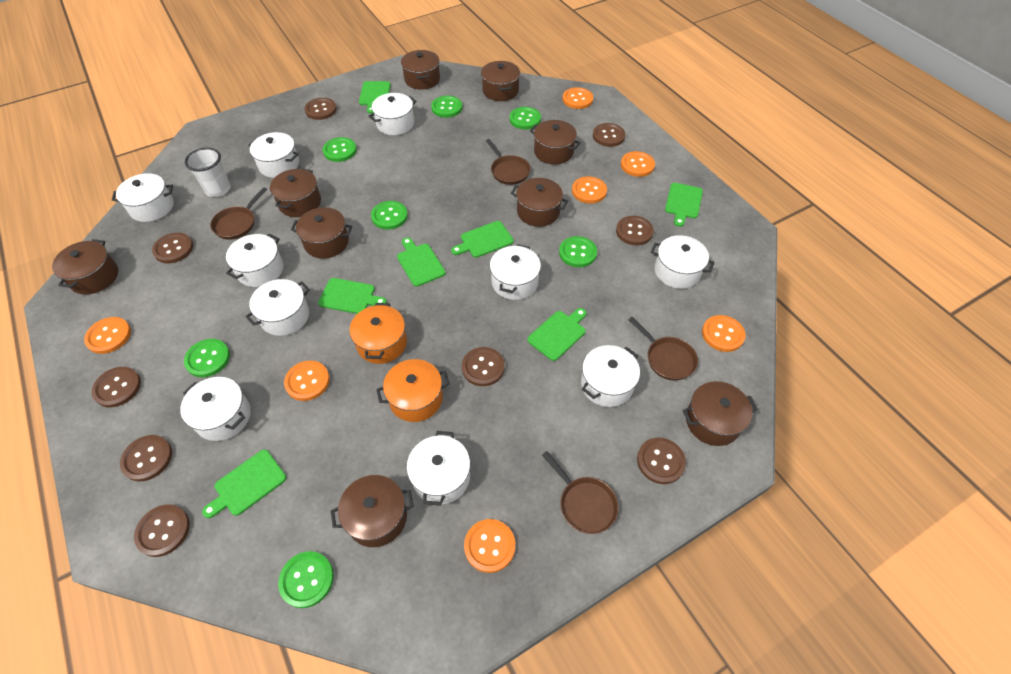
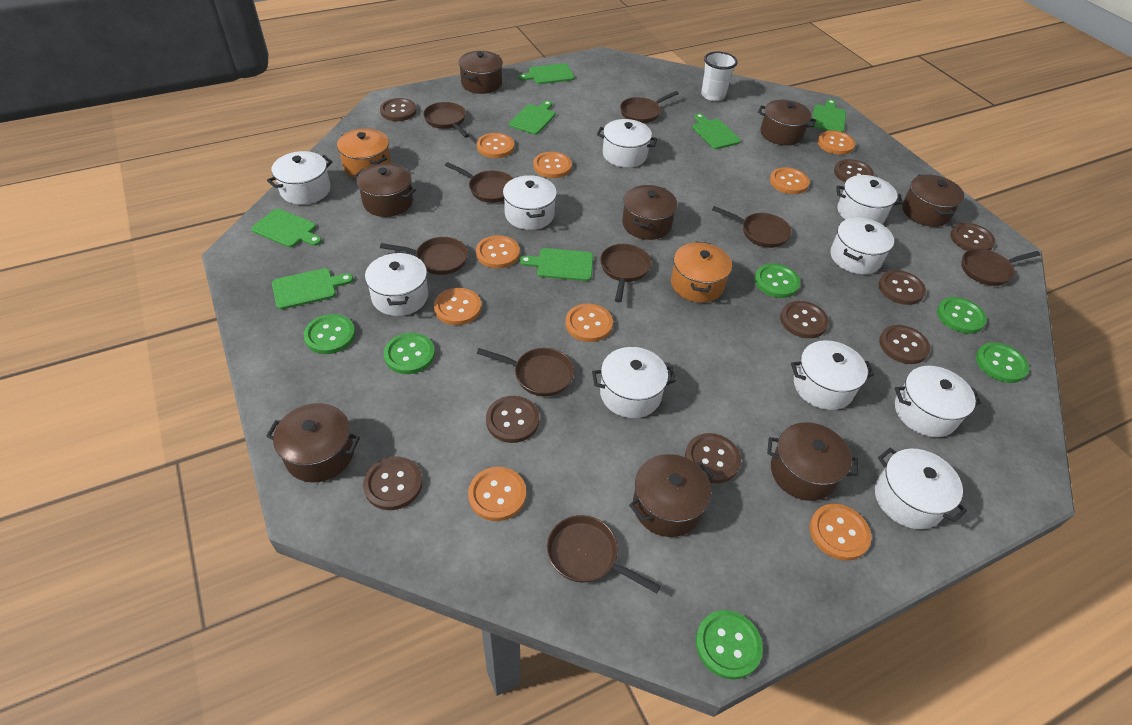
brown pan: 4 -> 9
brown pot: 9 -> 8
green button: 7 -> 6
orange button: 7 -> 9

